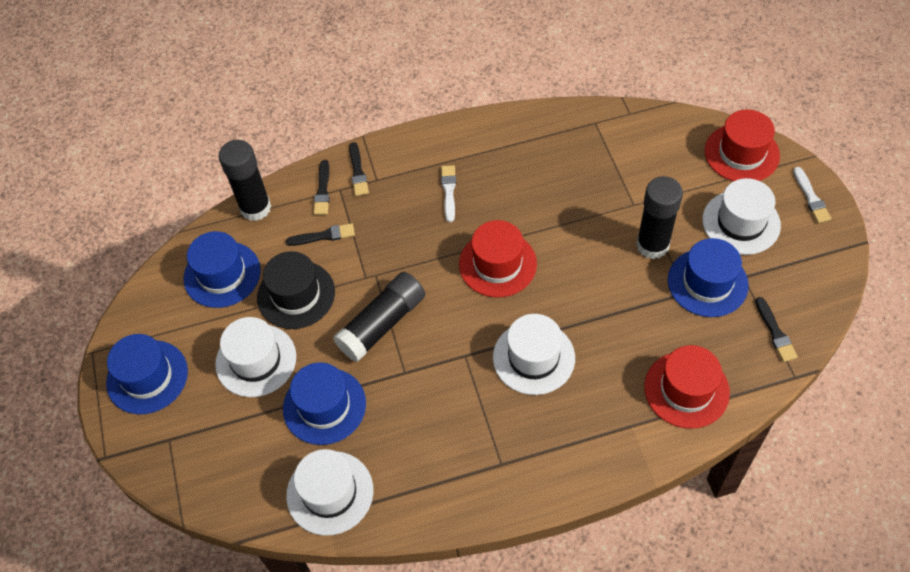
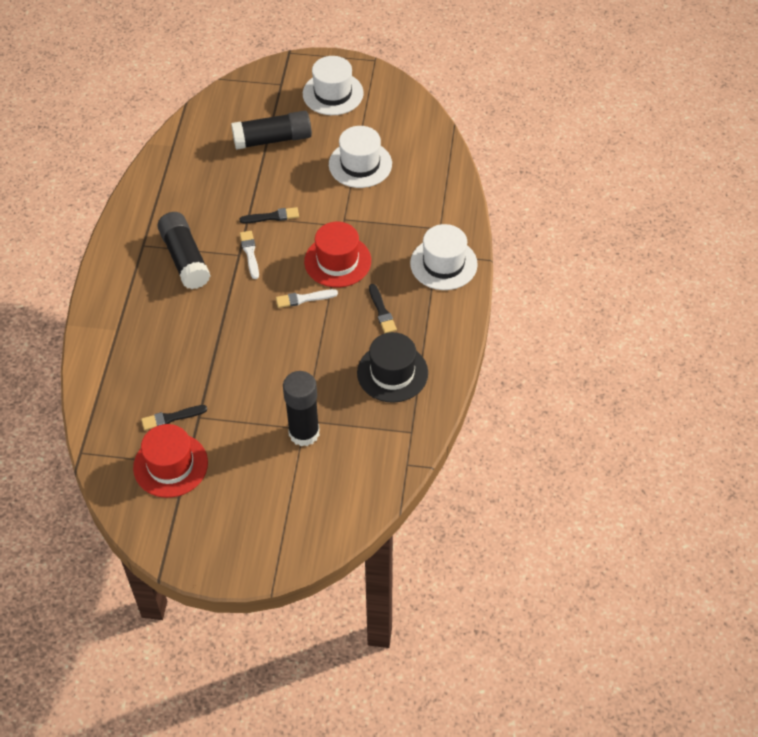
black brush: 4 -> 3
blue hat: 4 -> 0
red hat: 3 -> 2
white hat: 4 -> 3

